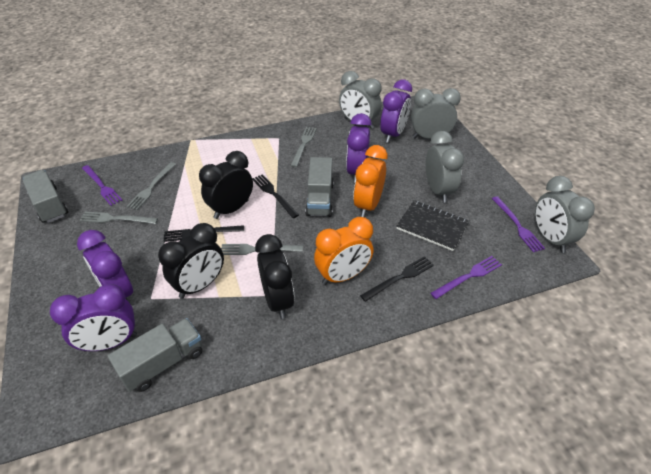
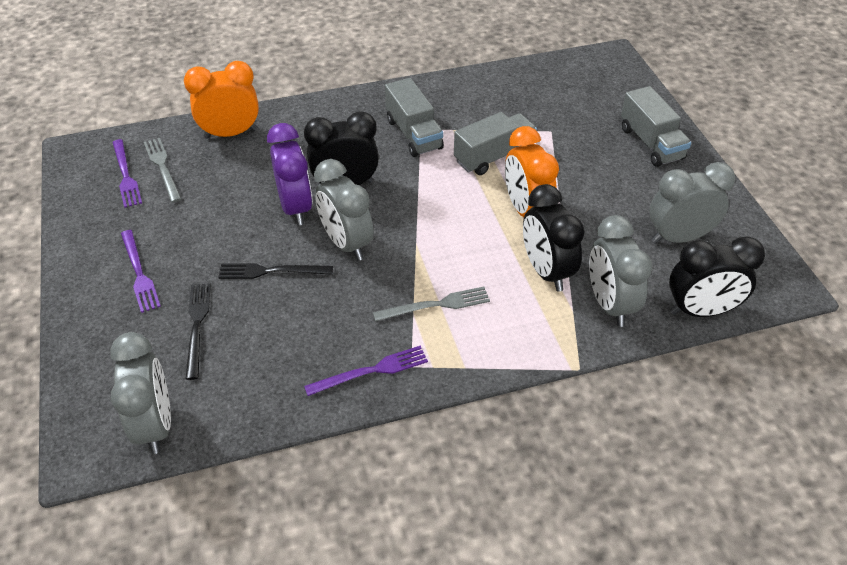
black fork: 3 -> 2
black notebook: 1 -> 0
grey fork: 4 -> 2
purple clock: 4 -> 1

